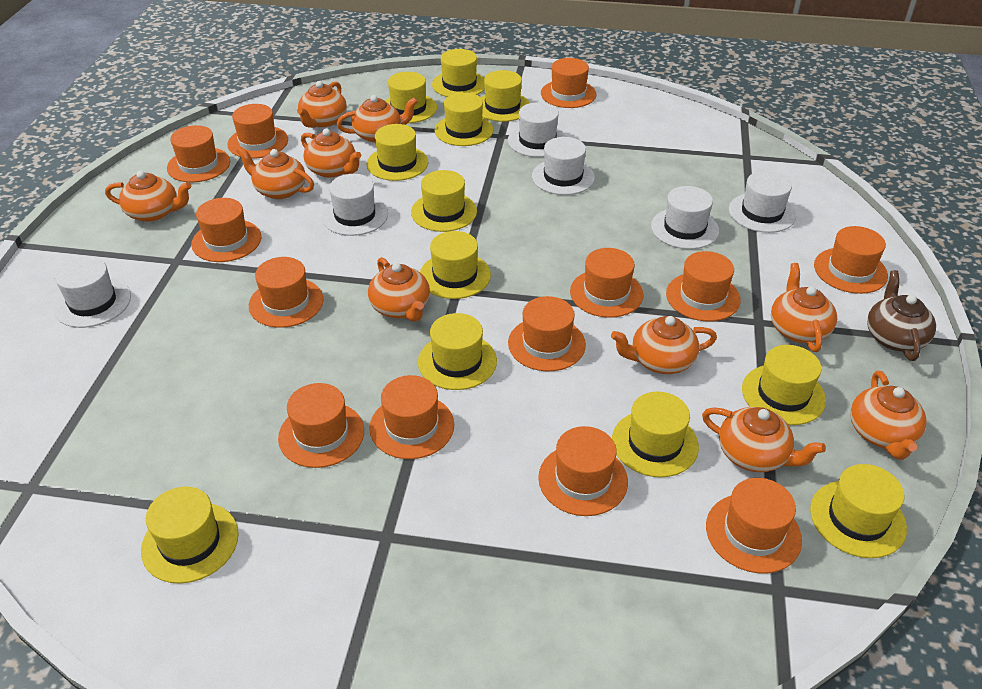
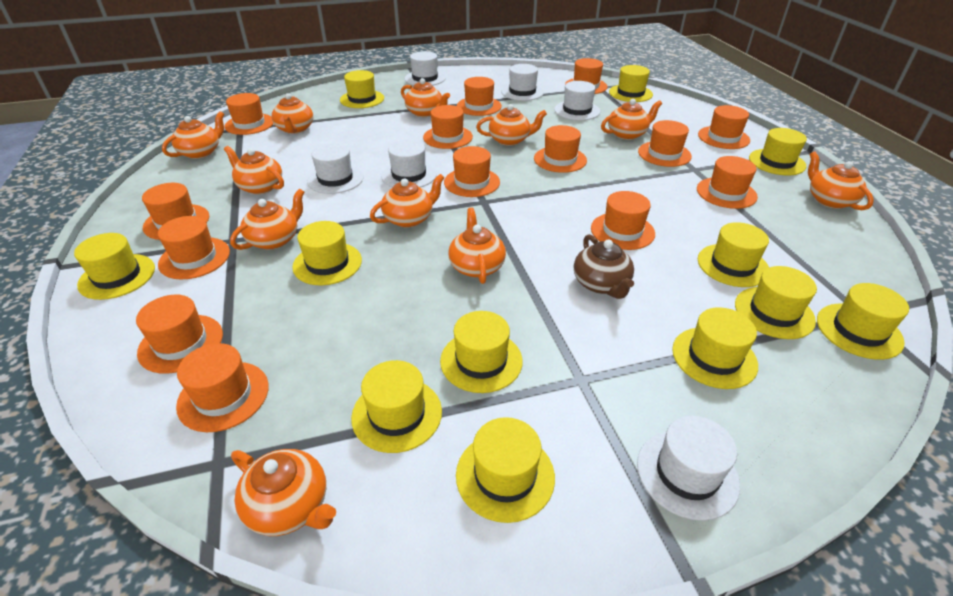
orange hat: 13 -> 14
orange teapot: 10 -> 11

